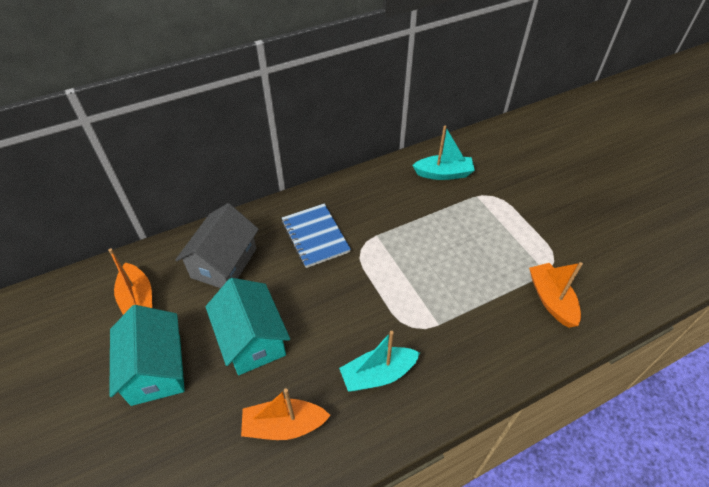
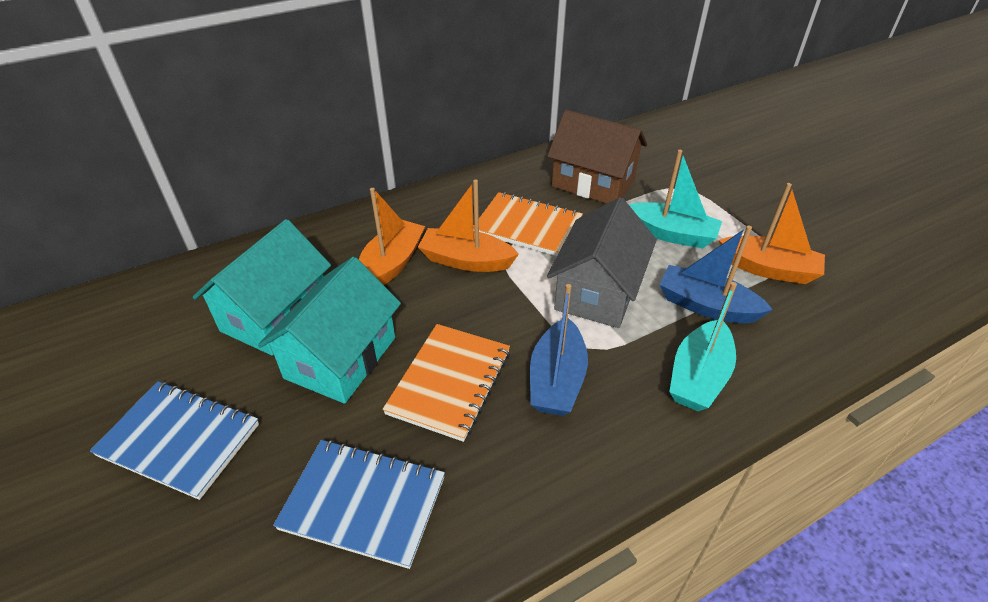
blue boat: 0 -> 2
blue notebook: 1 -> 2
brown house: 0 -> 1
orange notebook: 0 -> 2

